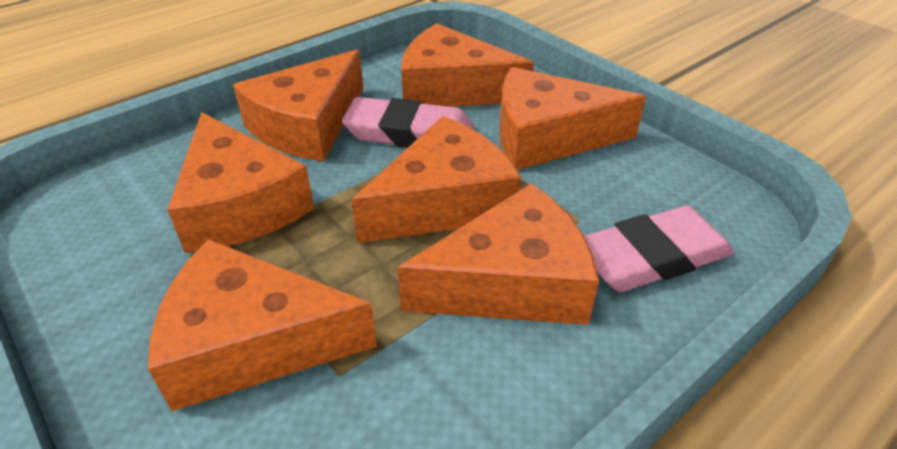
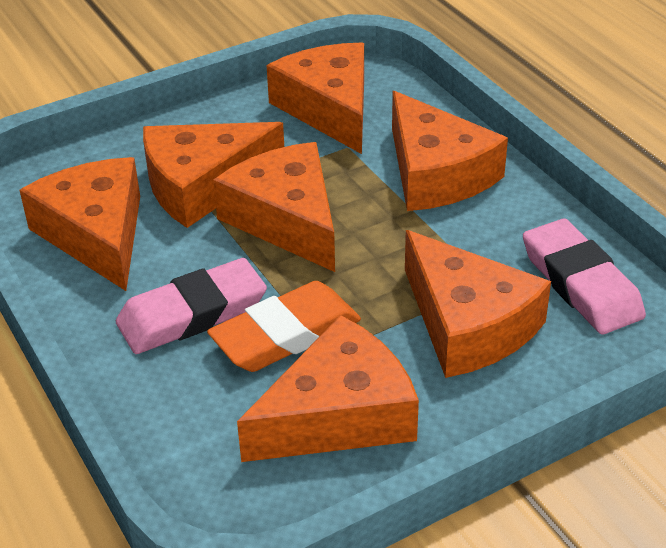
orange eraser: 0 -> 1

